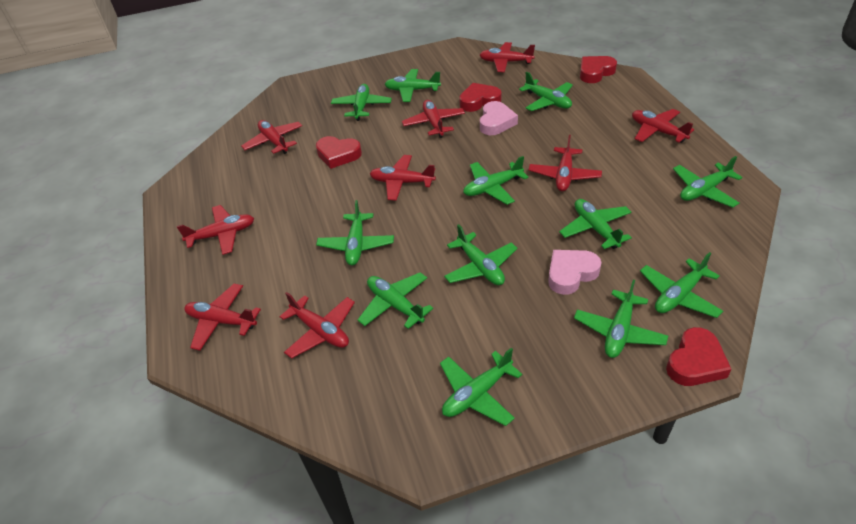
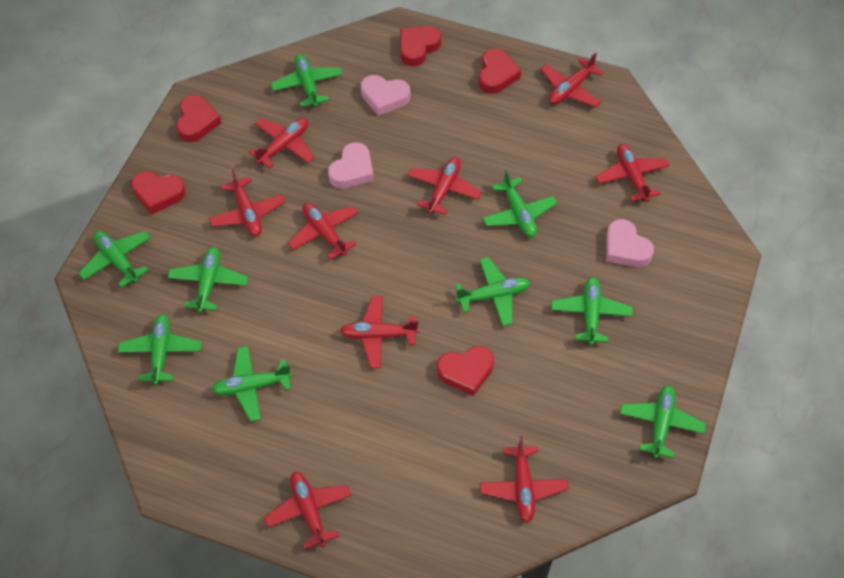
green plane: 12 -> 9
pink heart: 2 -> 3
red heart: 4 -> 5

